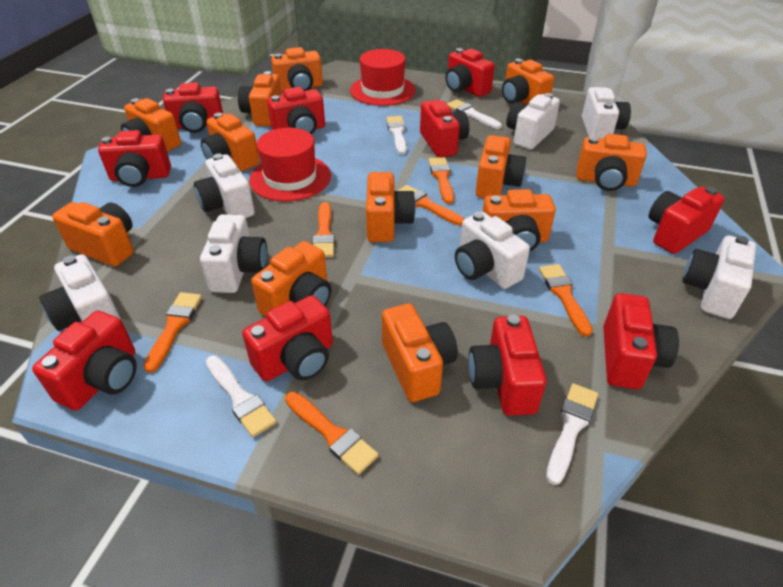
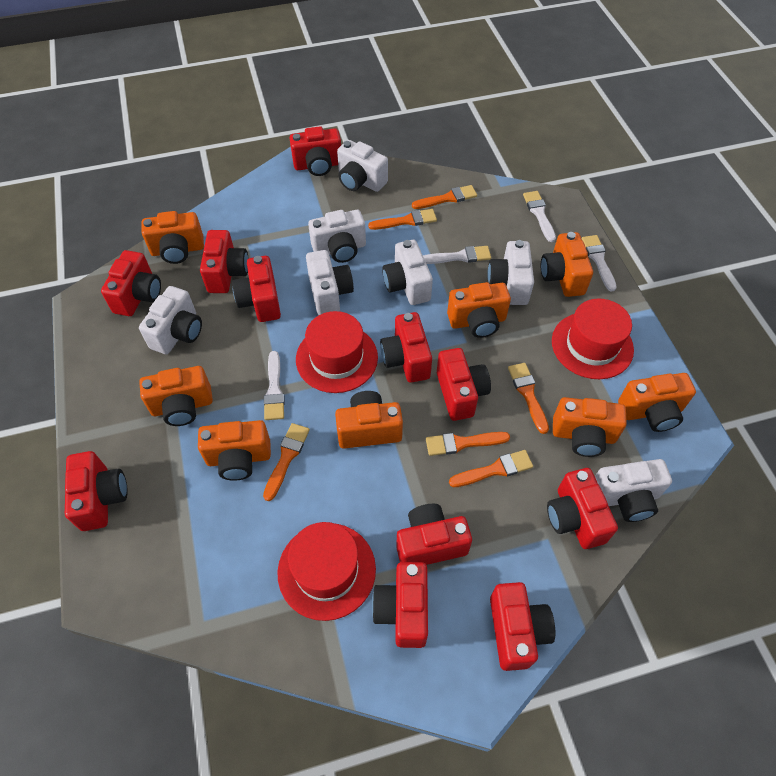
orange camera: 12 -> 8
red camera: 10 -> 11
red hat: 2 -> 3

